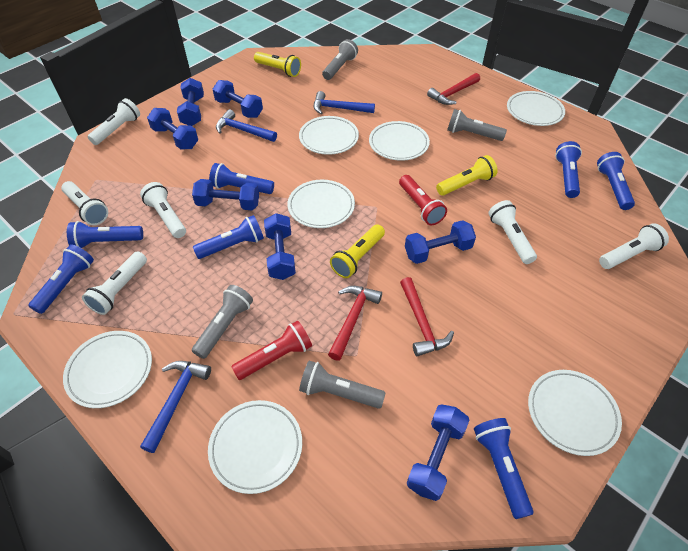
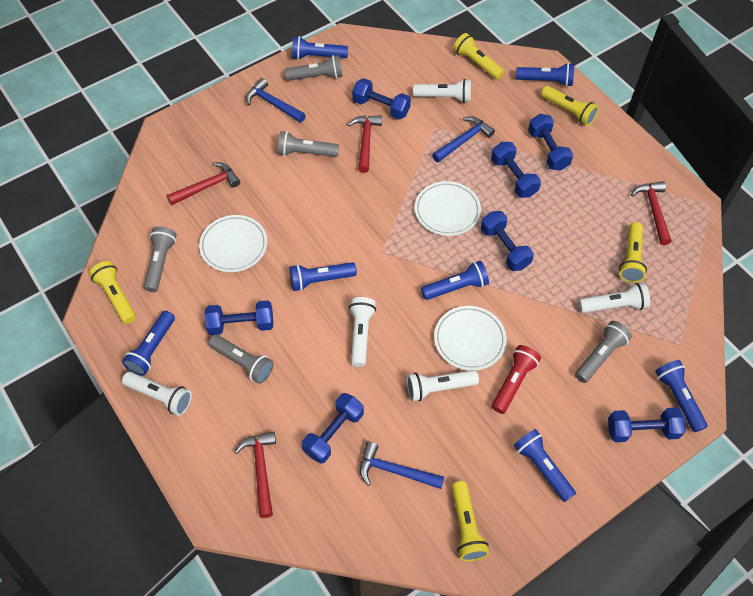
grey flashlight: 4 -> 5
red flashlight: 2 -> 1
red hammer: 3 -> 4
white flashlight: 6 -> 5
white plate: 7 -> 3
yellow flashlight: 3 -> 5

